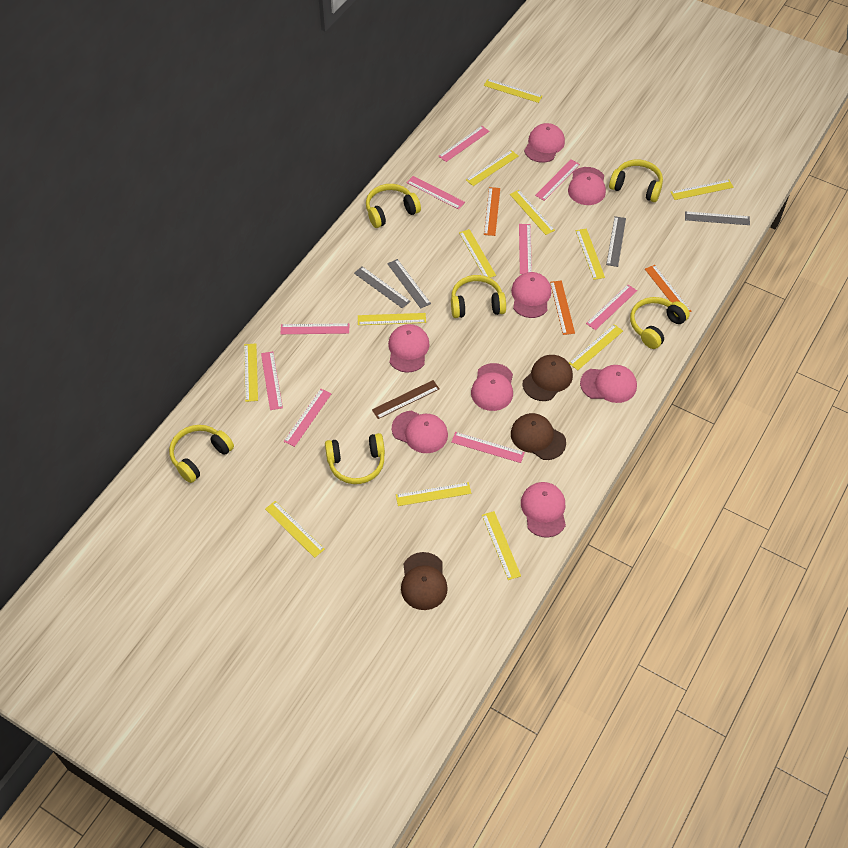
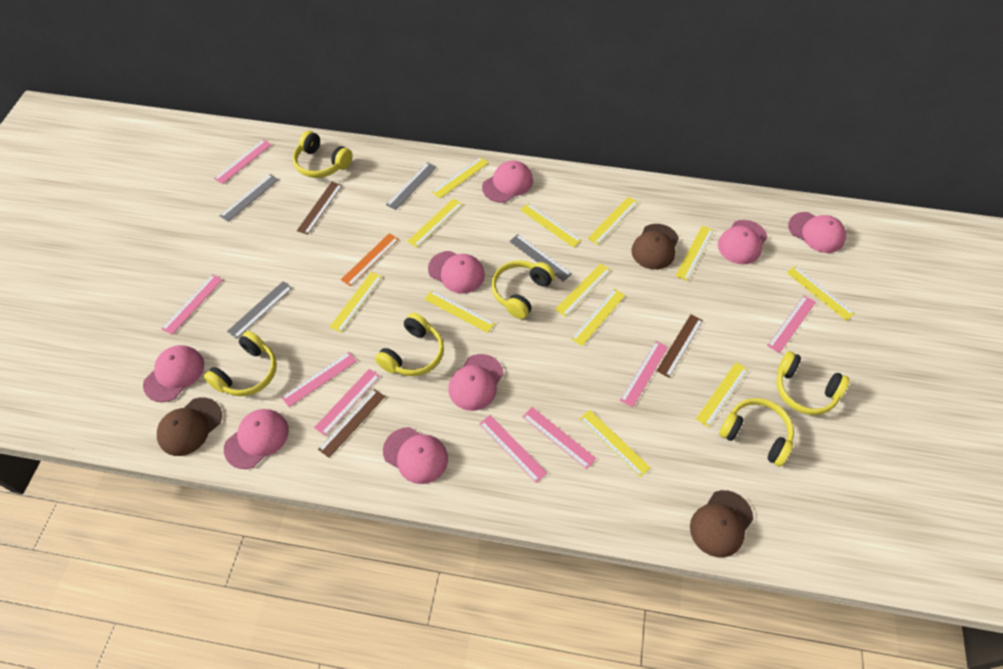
brown ruler: 1 -> 3
orange ruler: 3 -> 1
pink ruler: 9 -> 8

